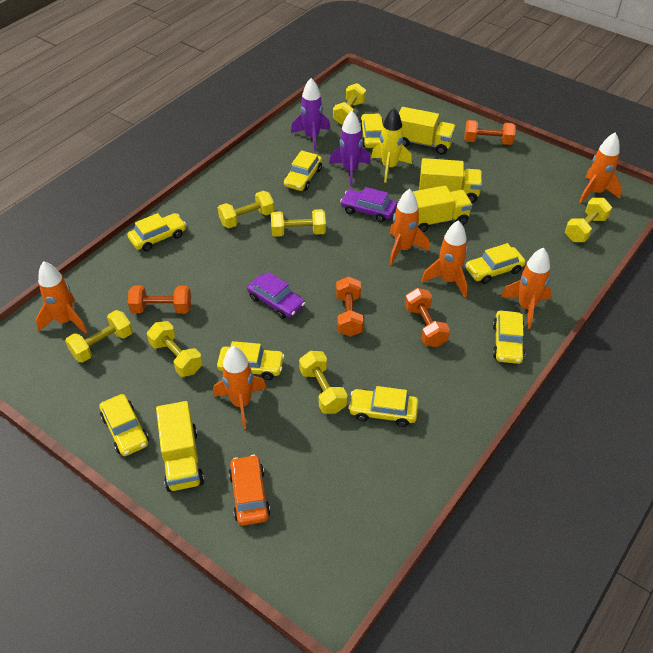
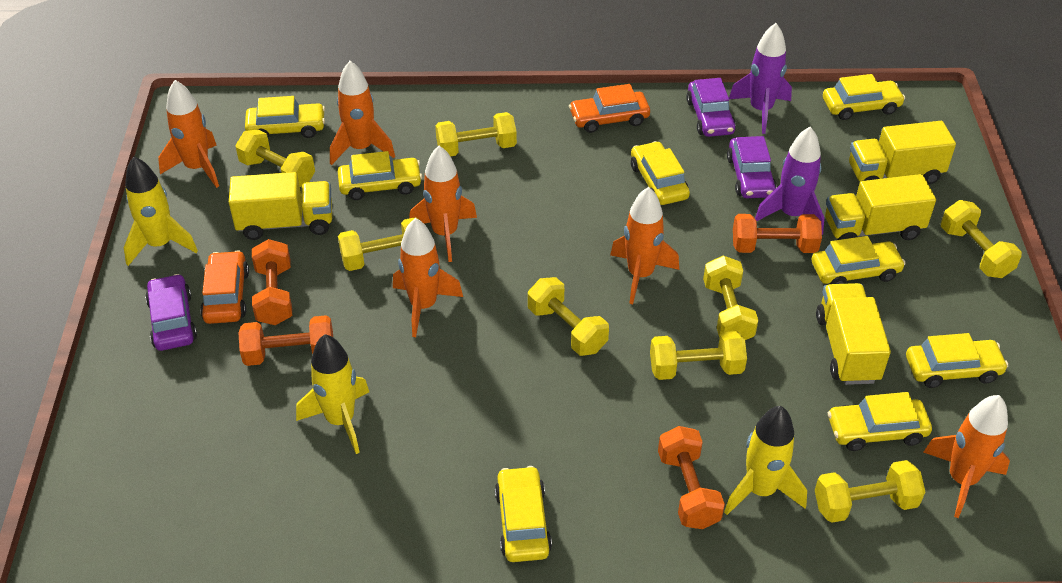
orange car: 1 -> 2
purple car: 2 -> 3
yellow dumbbell: 7 -> 8
yellow rocket: 1 -> 3

